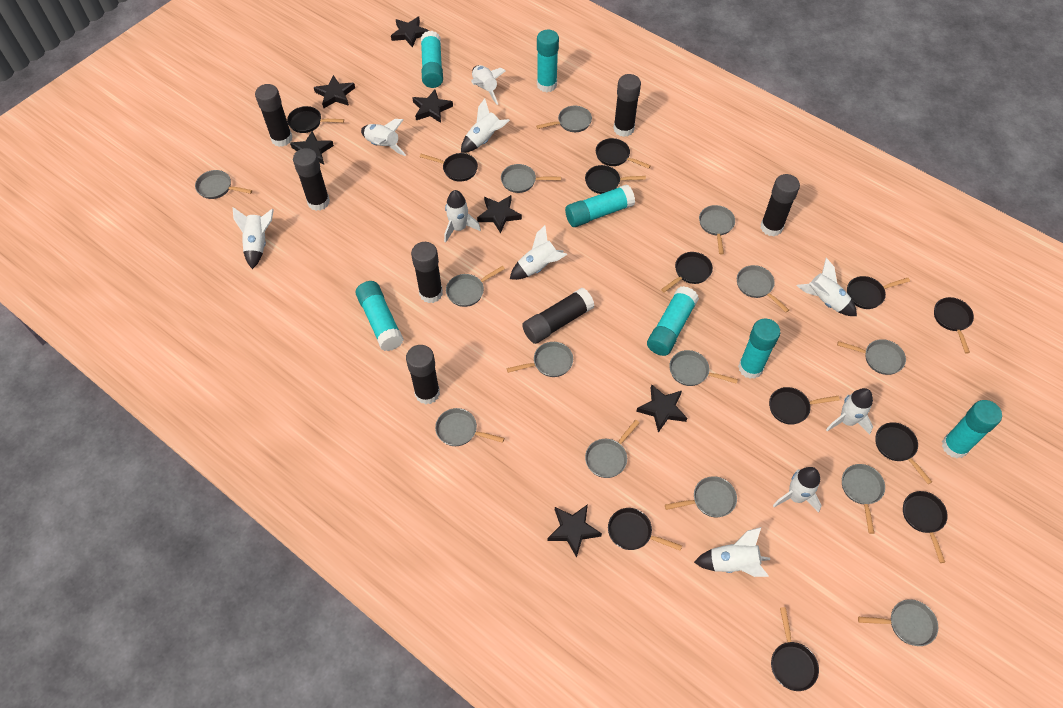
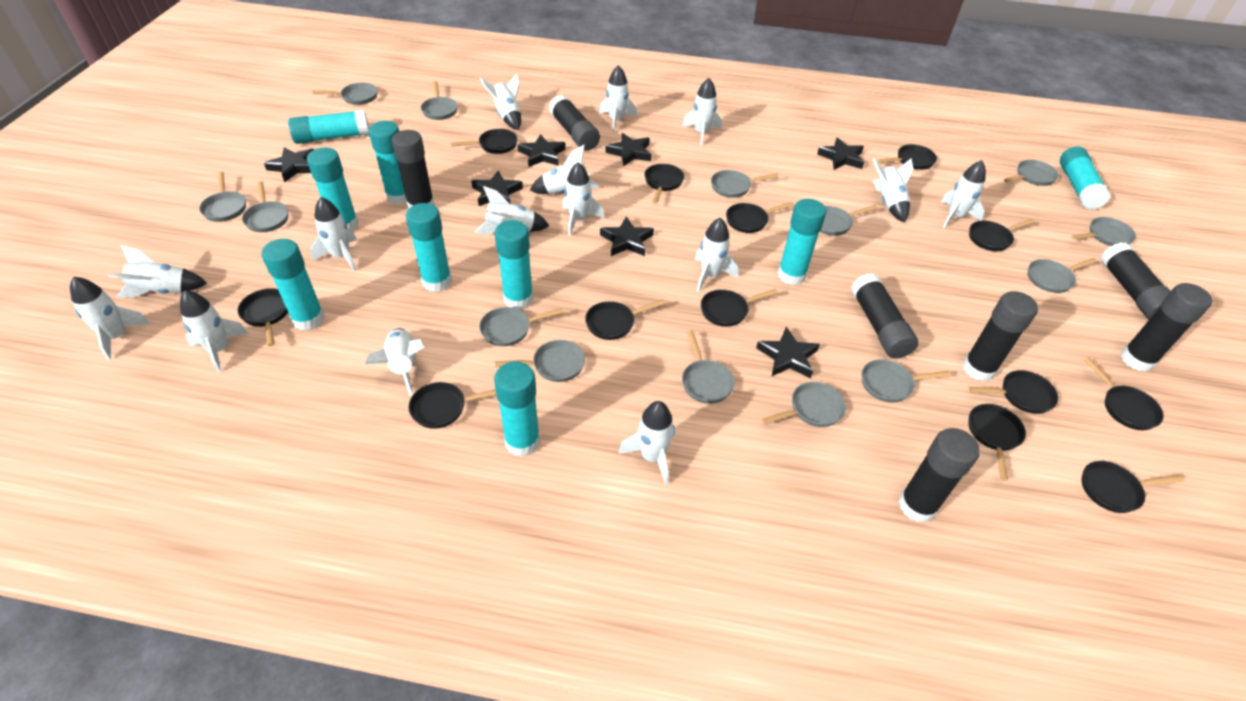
black pan: 12 -> 13
turquoise glue stick: 7 -> 9
white rocket: 10 -> 15

